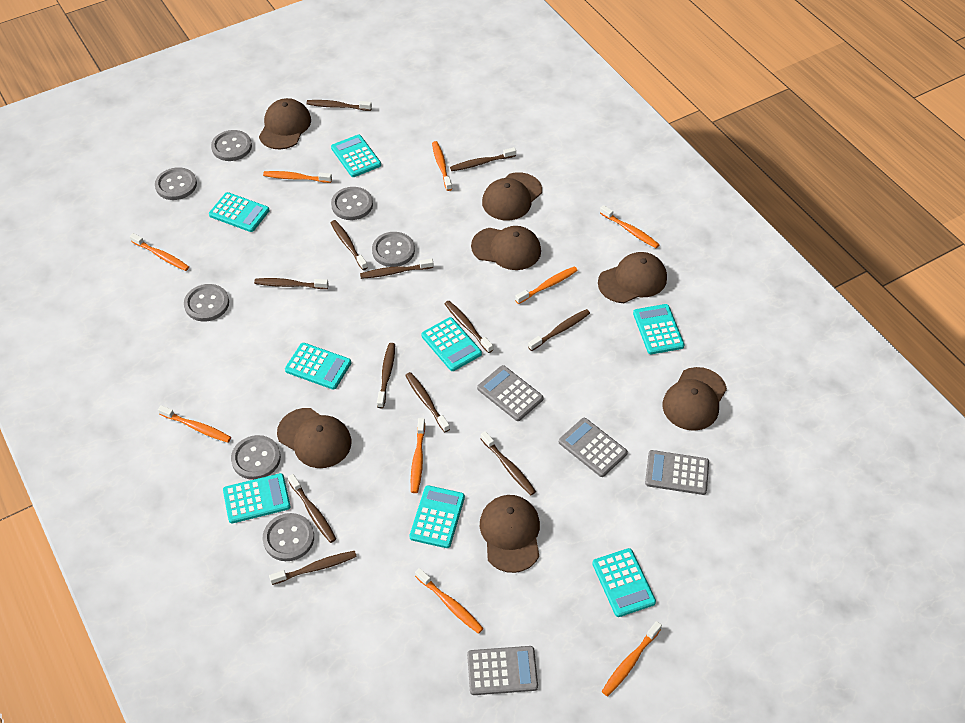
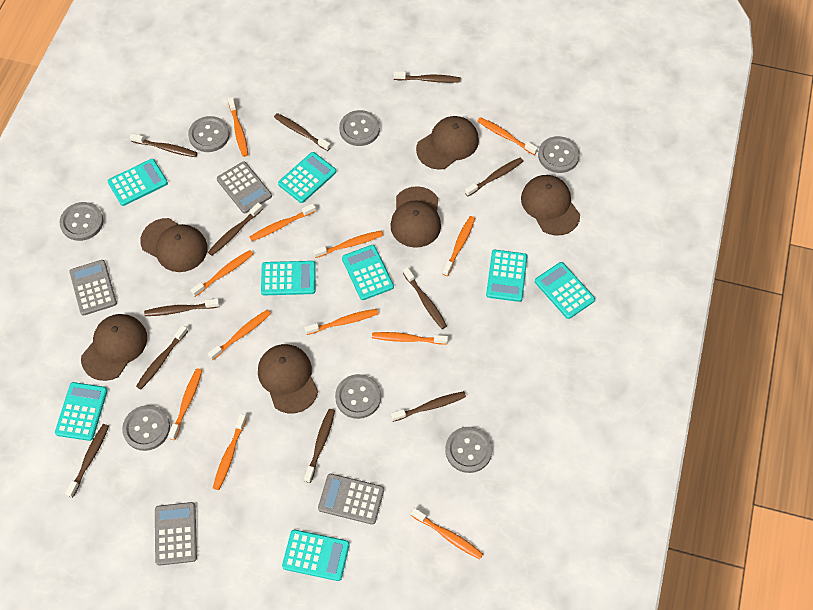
brown cap: 7 -> 6
brown toothbrush: 12 -> 11
orange toothbrush: 9 -> 12

